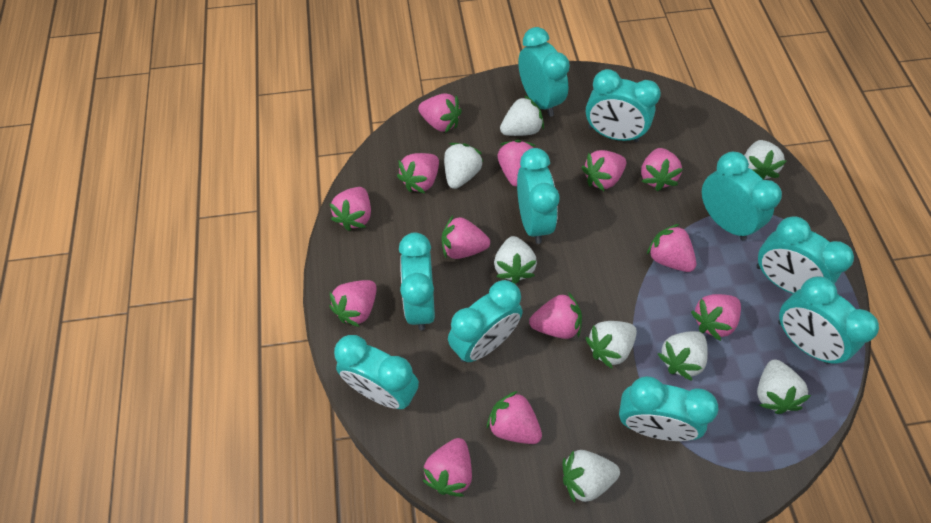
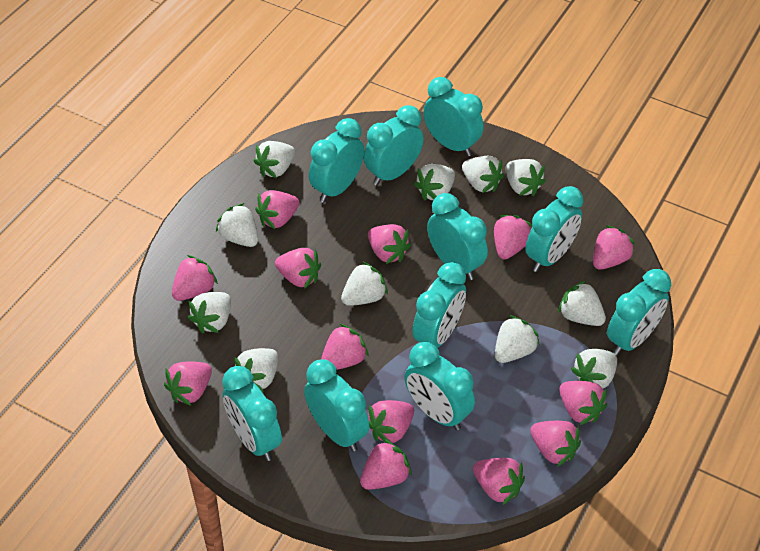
white strawberry: 8 -> 11

